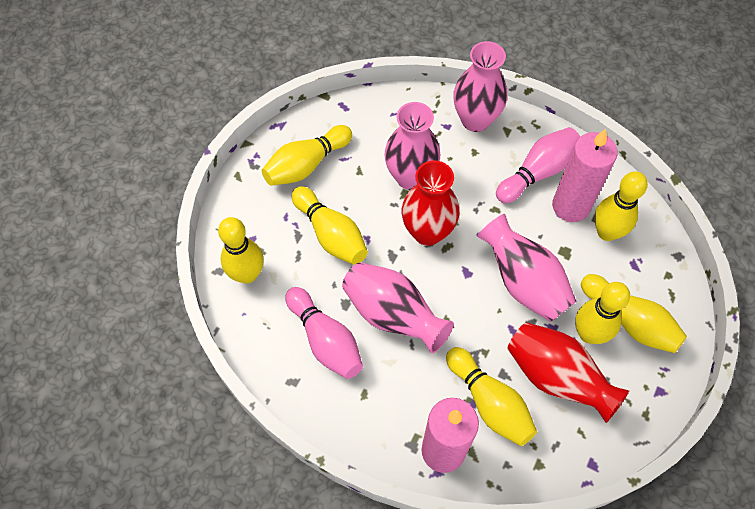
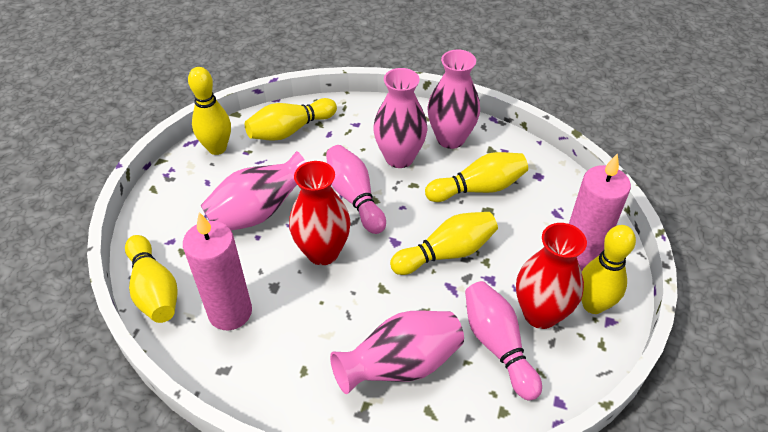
yellow bowling pin: 7 -> 6

